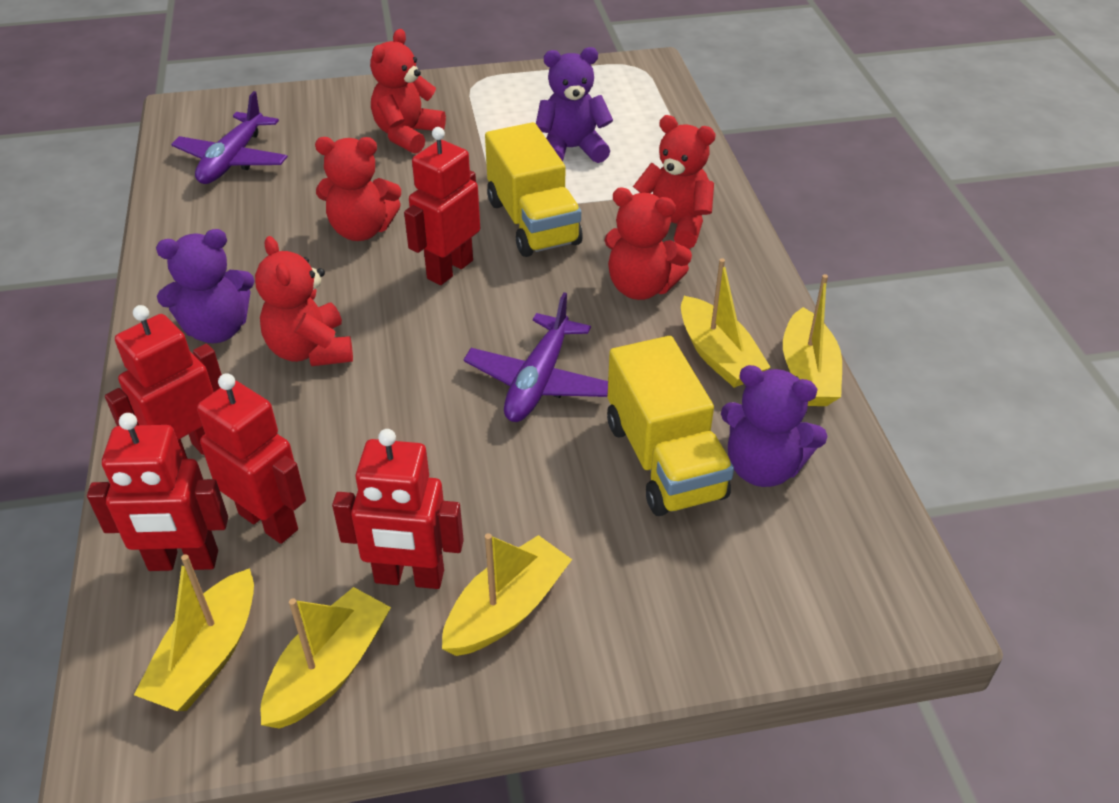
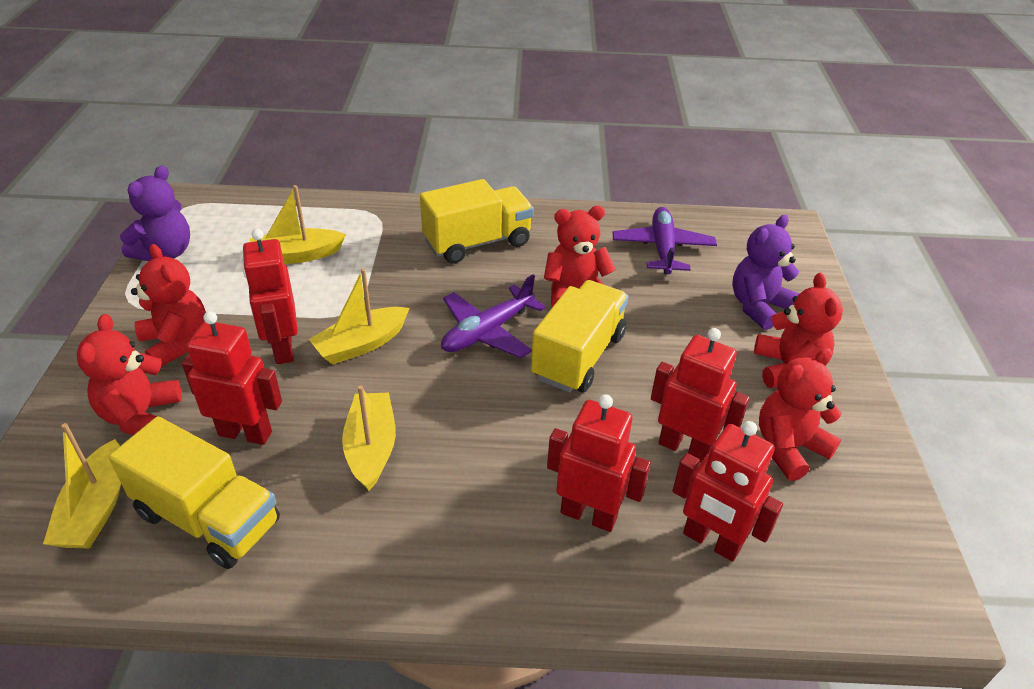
purple teddy bear: 3 -> 2
yellow boat: 5 -> 4
yellow truck: 2 -> 3

